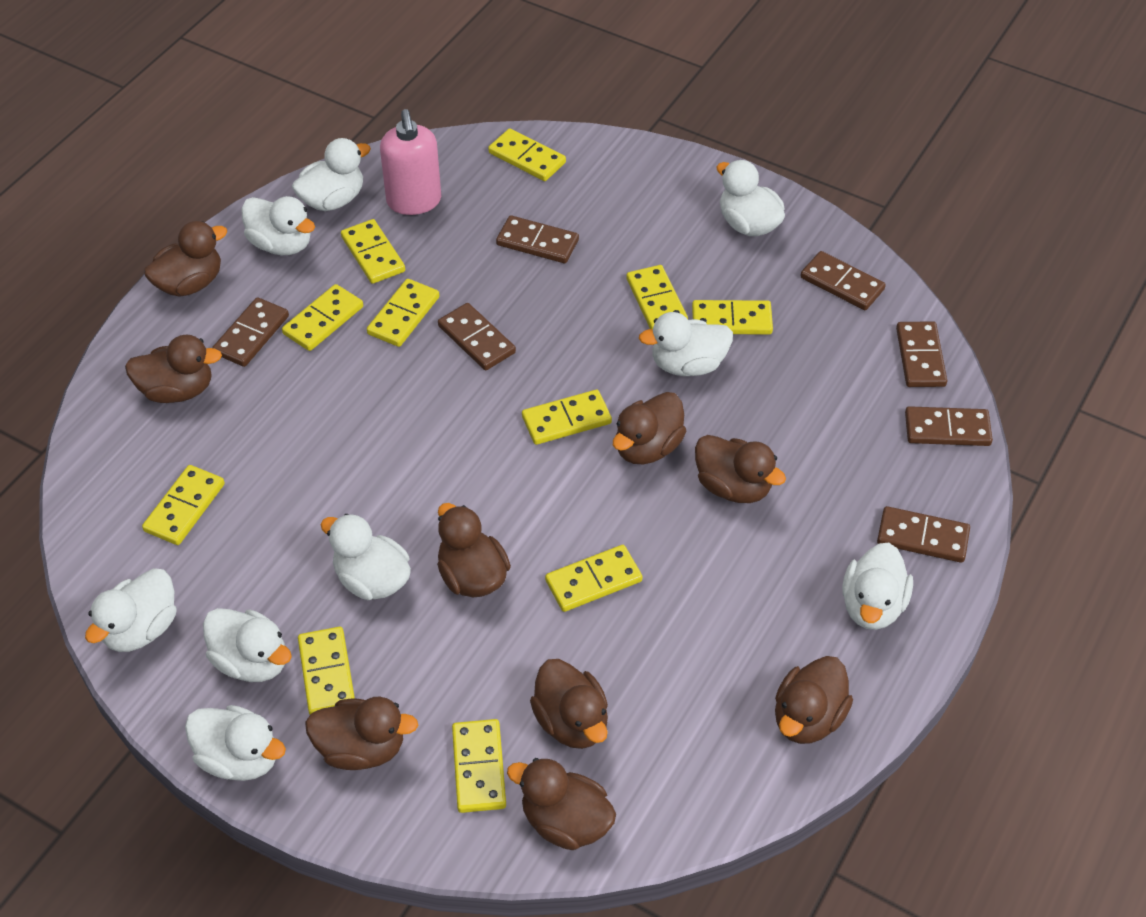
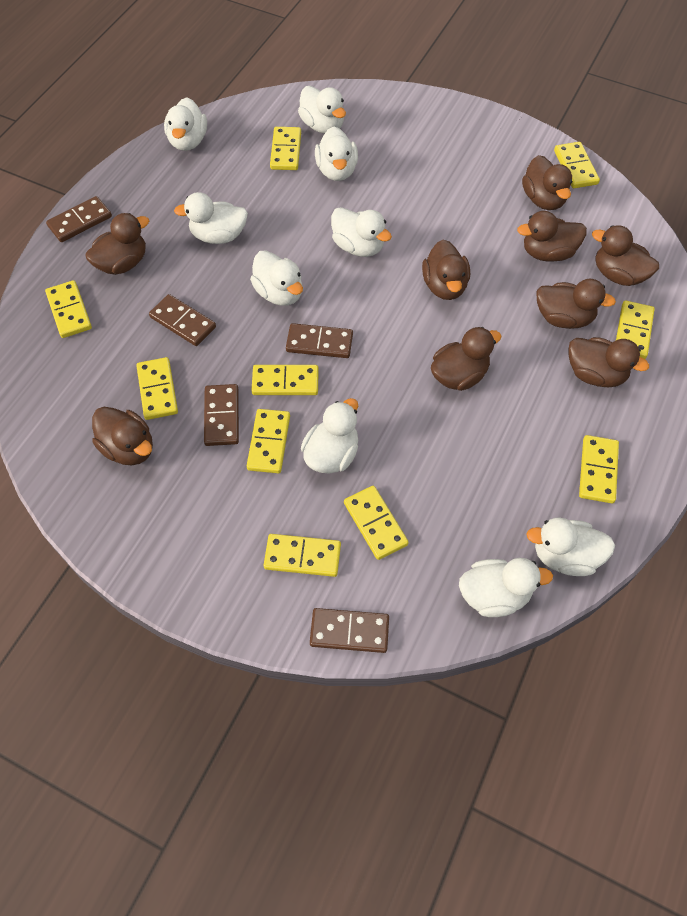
brown domino: 7 -> 5
pink soap dispenser: 1 -> 0
yellow domino: 11 -> 10

